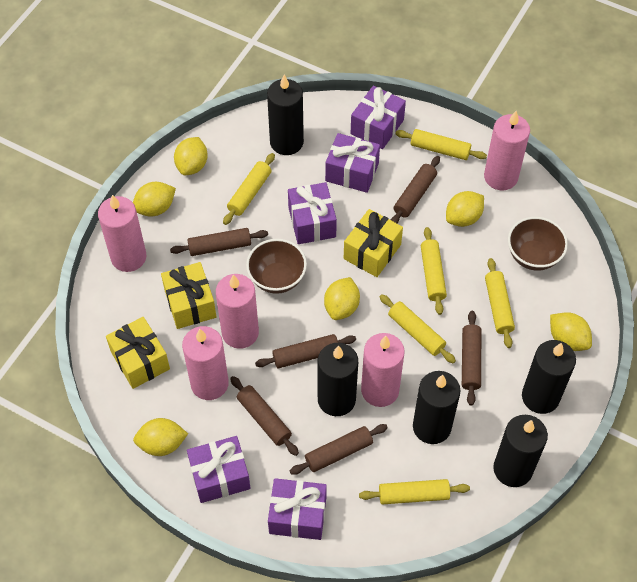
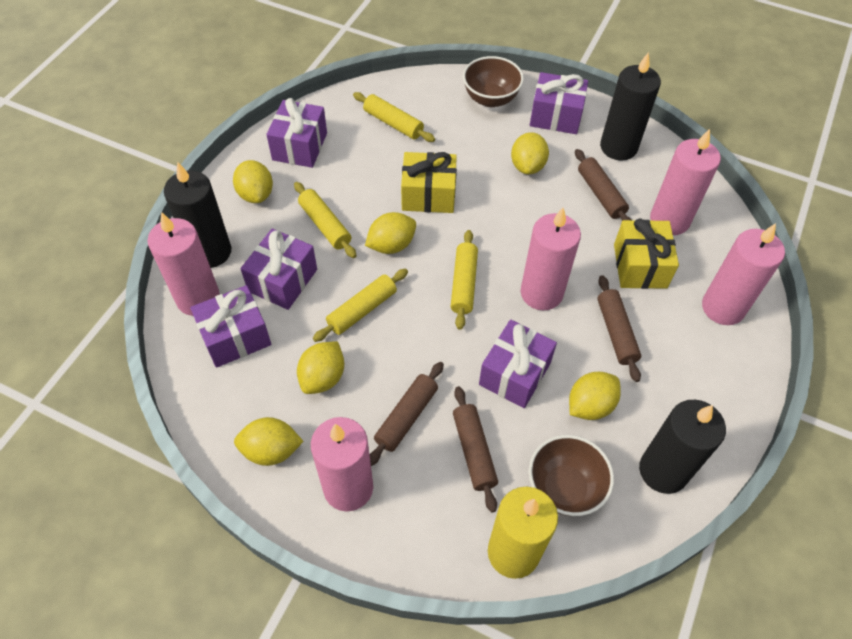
black candle: 5 -> 3
brown rolling pin: 6 -> 4
yellow candle: 0 -> 1
yellow gift: 3 -> 2
yellow rolling pin: 6 -> 4

